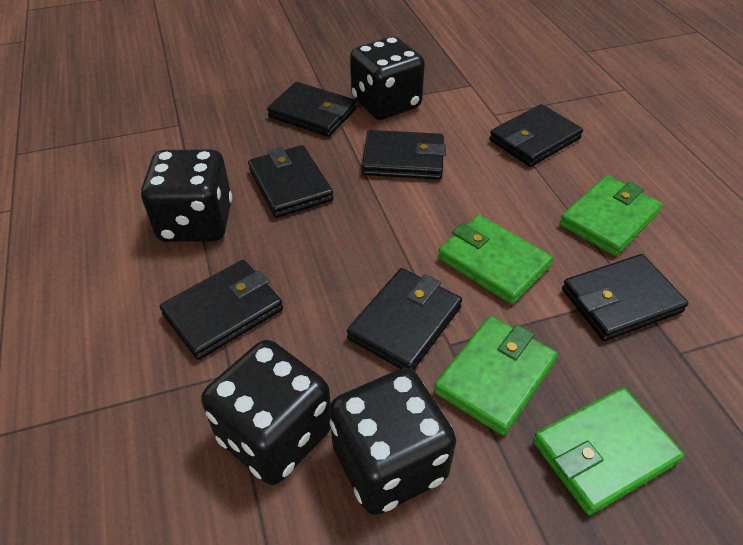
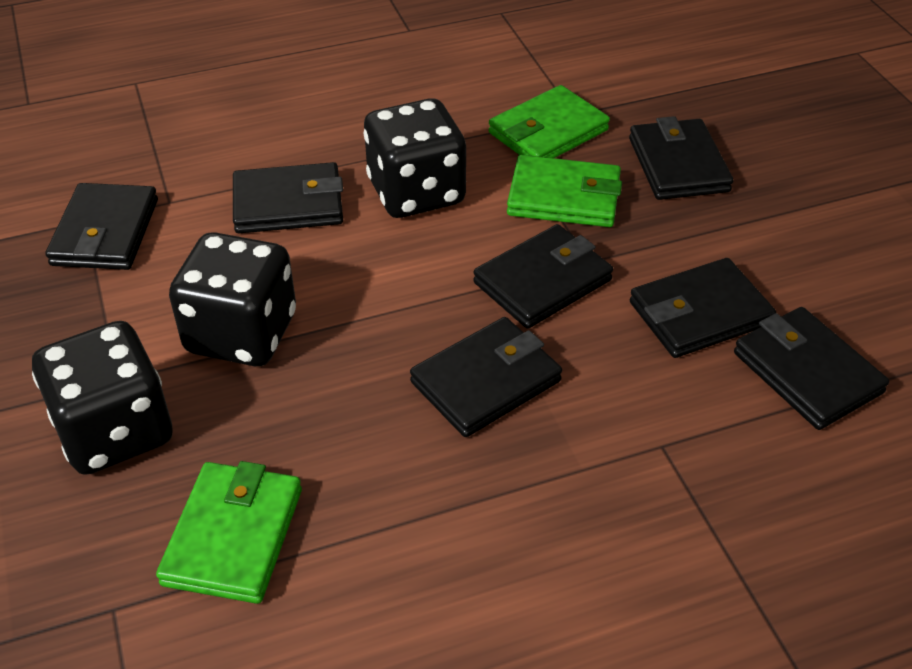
black dice: 4 -> 3
green wallet: 4 -> 3

